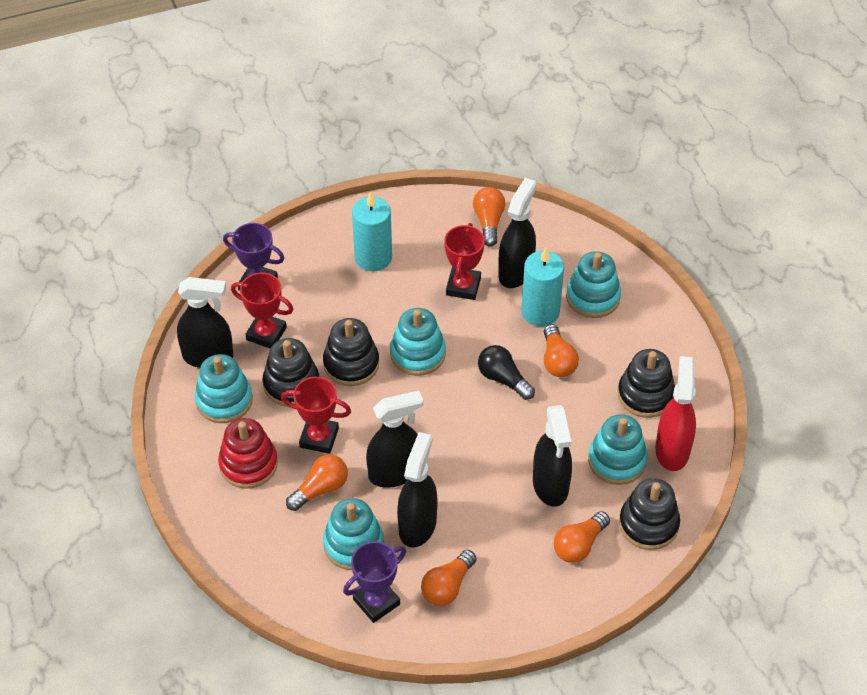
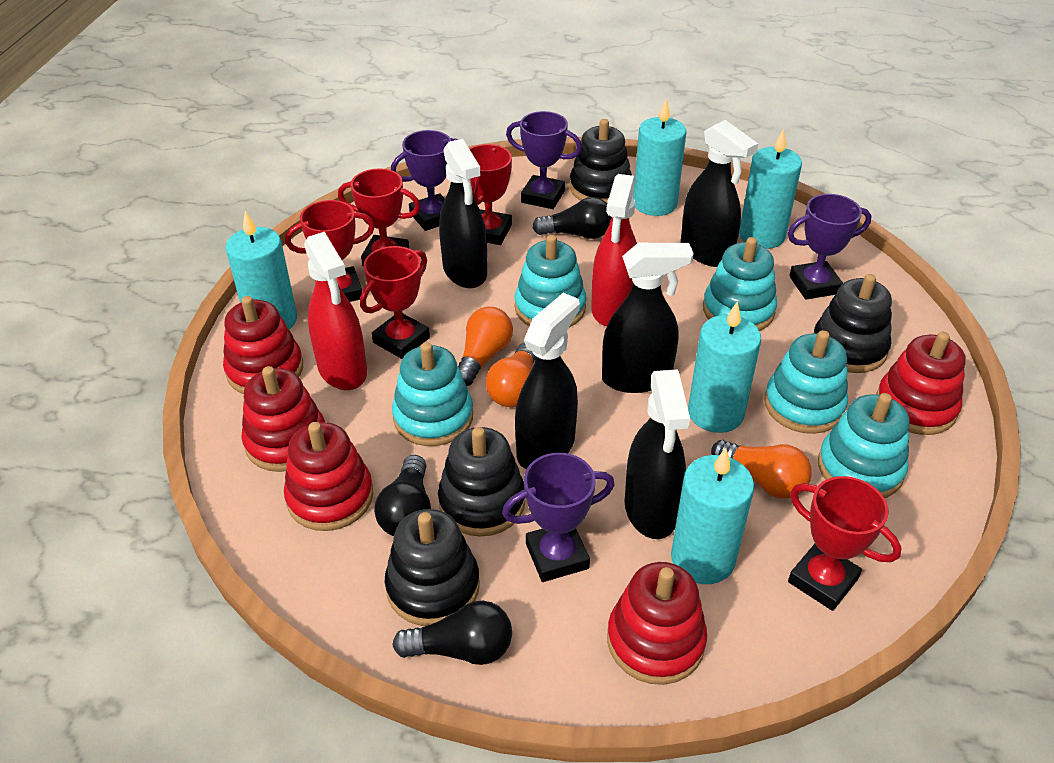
black light bulb: 1 -> 3
orange light bulb: 5 -> 3
purple trophy: 2 -> 4
red spray bottle: 1 -> 2
red stacking toy: 1 -> 5
red trophy: 3 -> 5
turquoise candle: 2 -> 5

